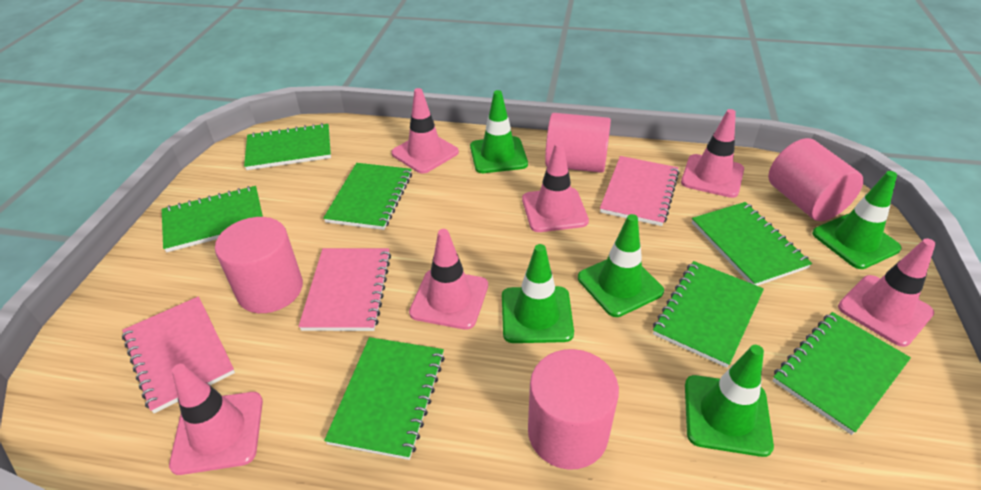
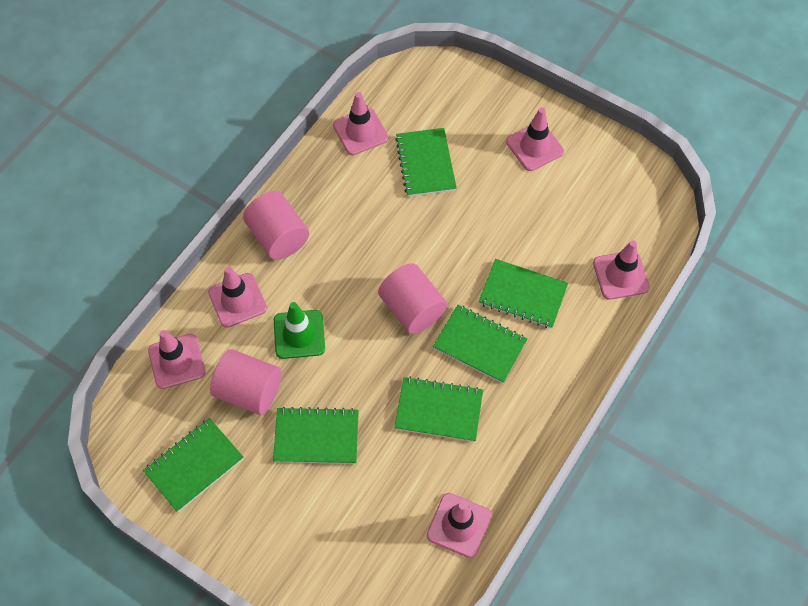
green notebook: 7 -> 6
green traffic cone: 5 -> 1
pink cylinder: 4 -> 3
pink notebook: 3 -> 0

